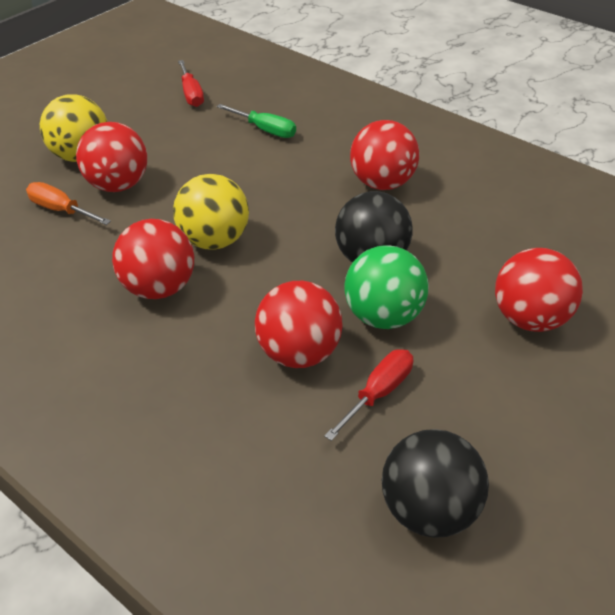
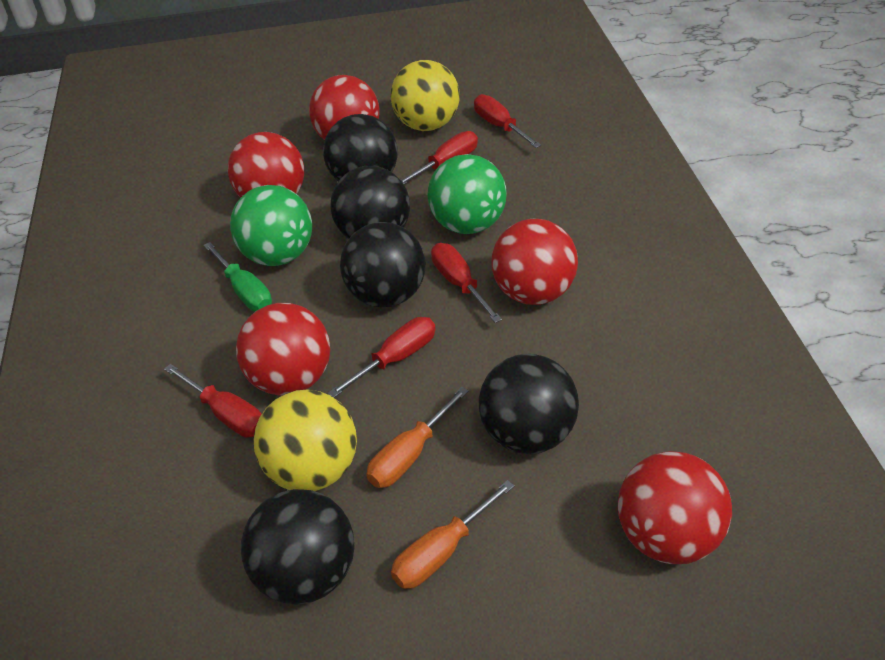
black ball: 2 -> 5
green ball: 1 -> 2
orange screwdriver: 1 -> 2
red screwdriver: 2 -> 5

